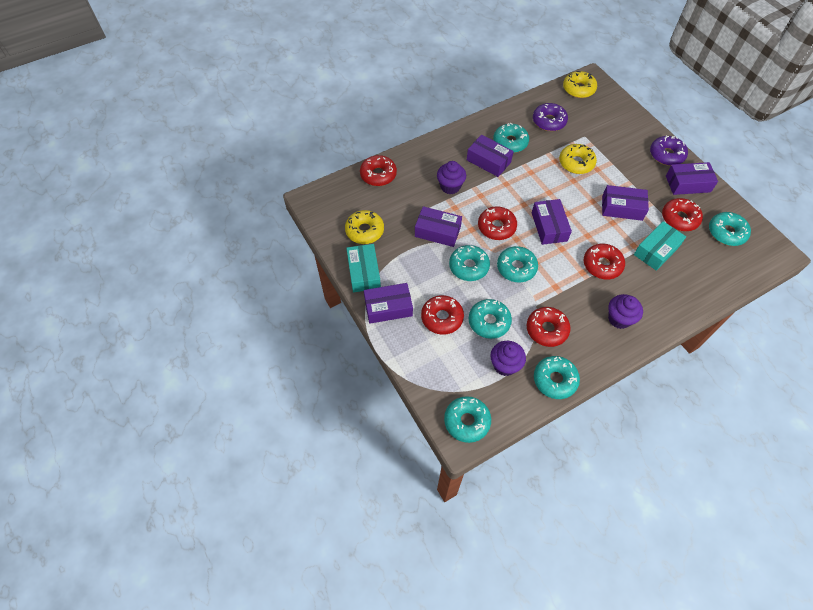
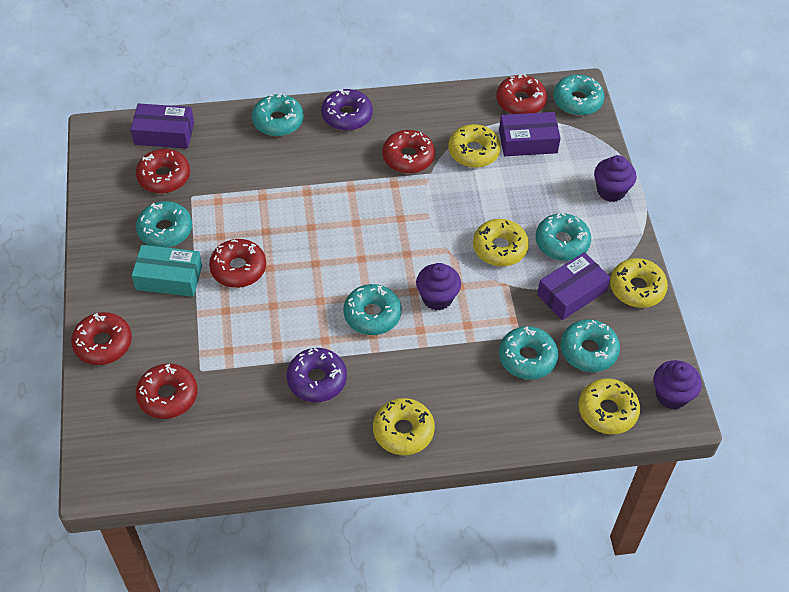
purple box: 6 -> 3
turquoise box: 2 -> 1
yellow donut: 3 -> 5

